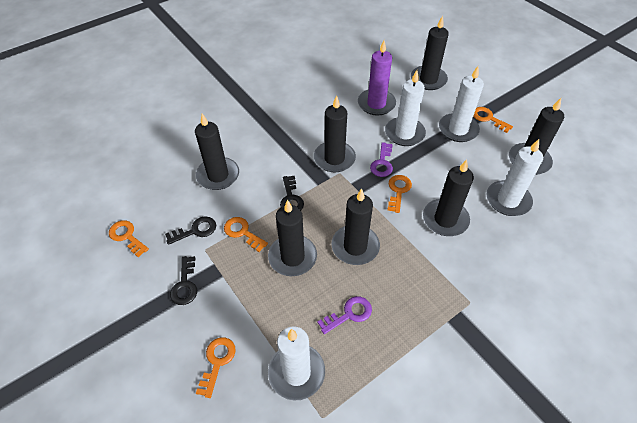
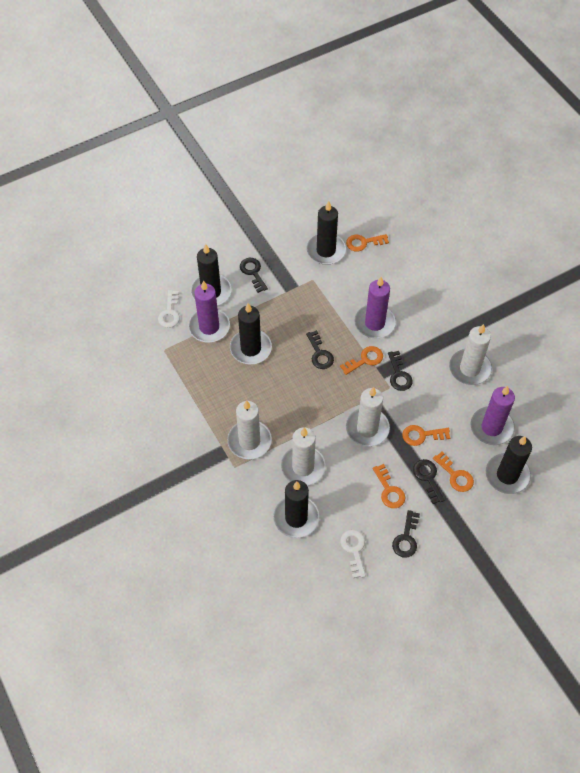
black candle: 7 -> 5
black key: 3 -> 5
purple candle: 1 -> 3
purple key: 2 -> 0
white key: 0 -> 2

